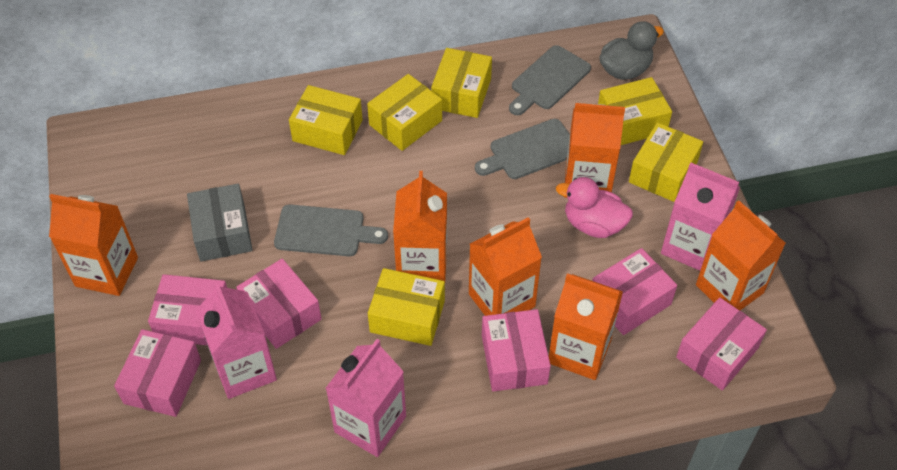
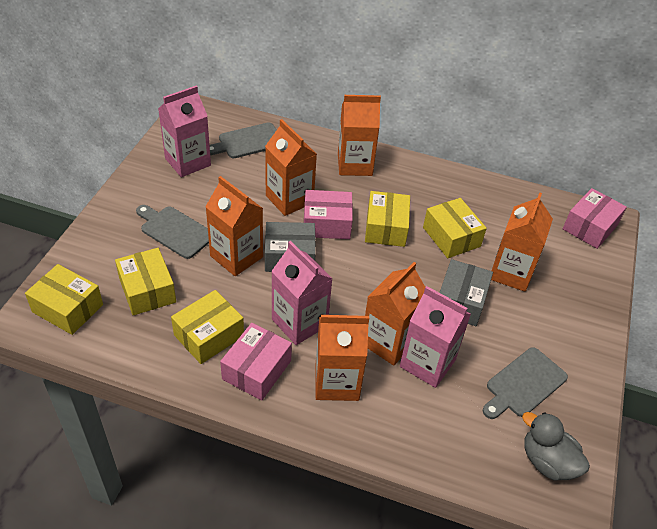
grey box: 1 -> 2
pink box: 6 -> 3
pink duck: 1 -> 0
yellow box: 6 -> 5

